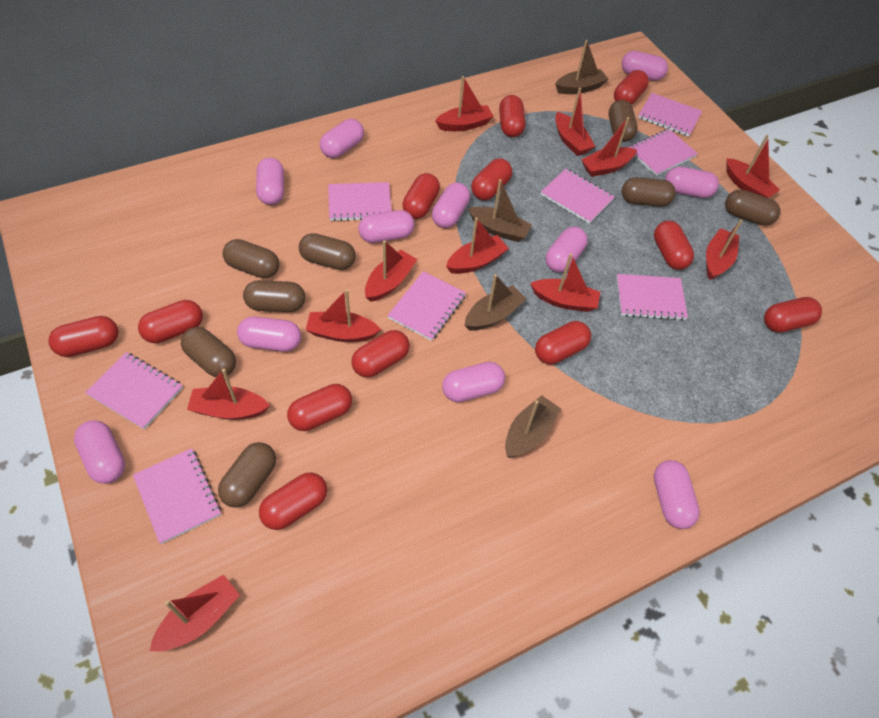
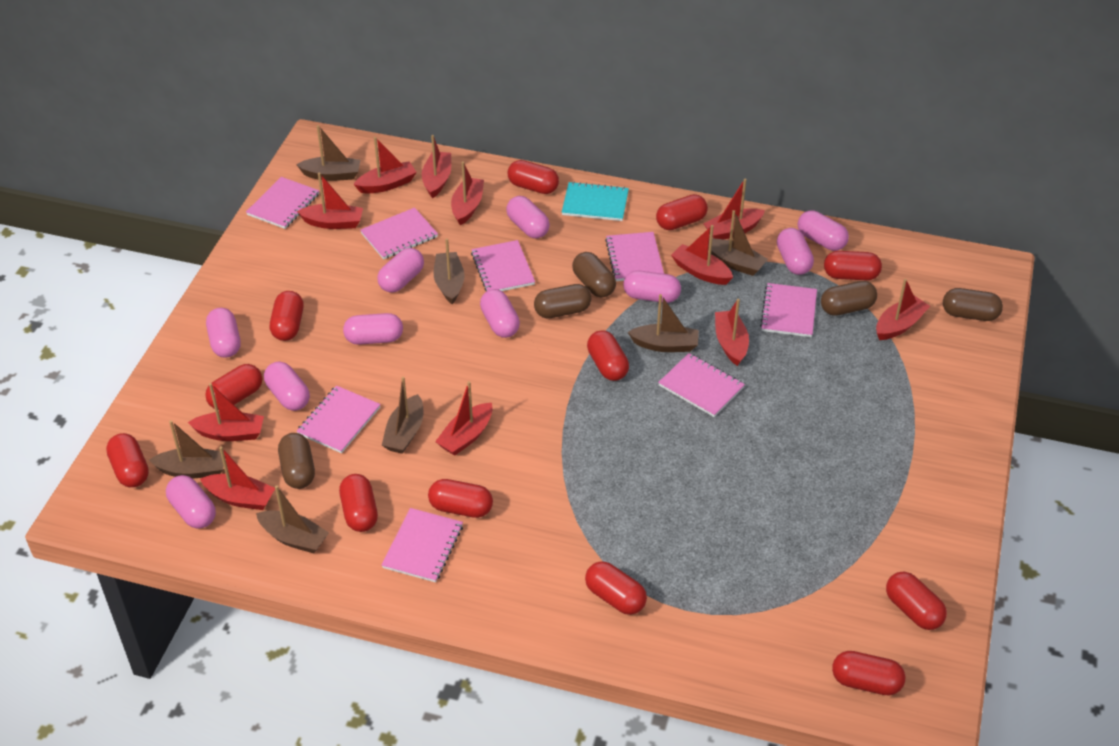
brown boat: 4 -> 7
brown capsule: 8 -> 5
pink capsule: 11 -> 10
turquoise notebook: 0 -> 1

